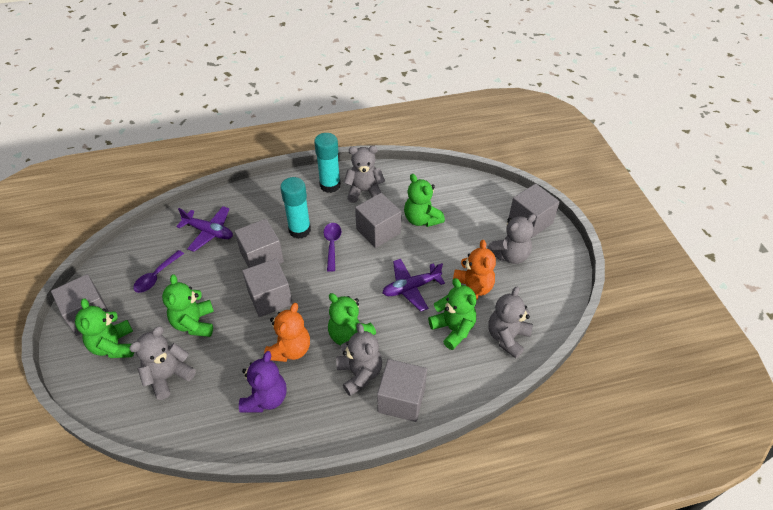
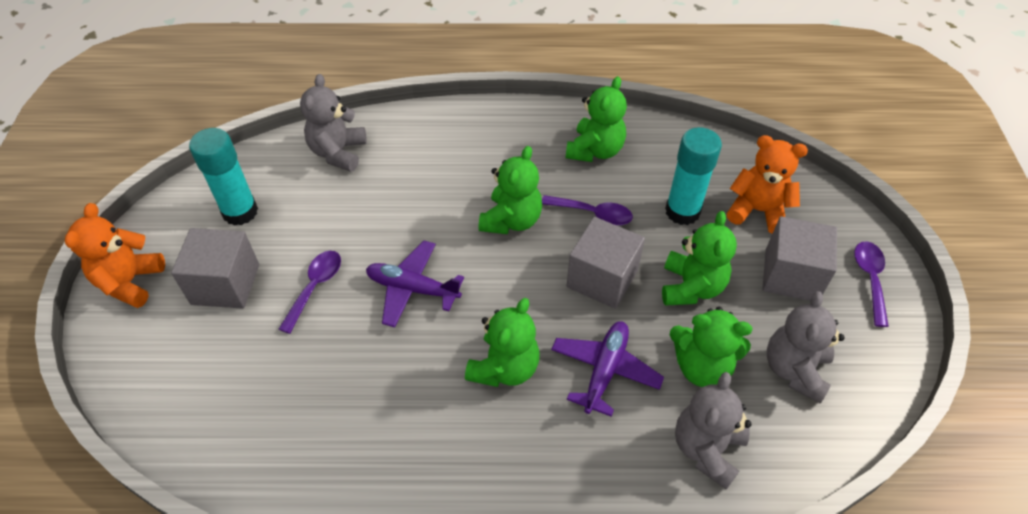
grey cube: 6 -> 3
grey teddy bear: 5 -> 3
purple spoon: 2 -> 3
purple teddy bear: 1 -> 0

